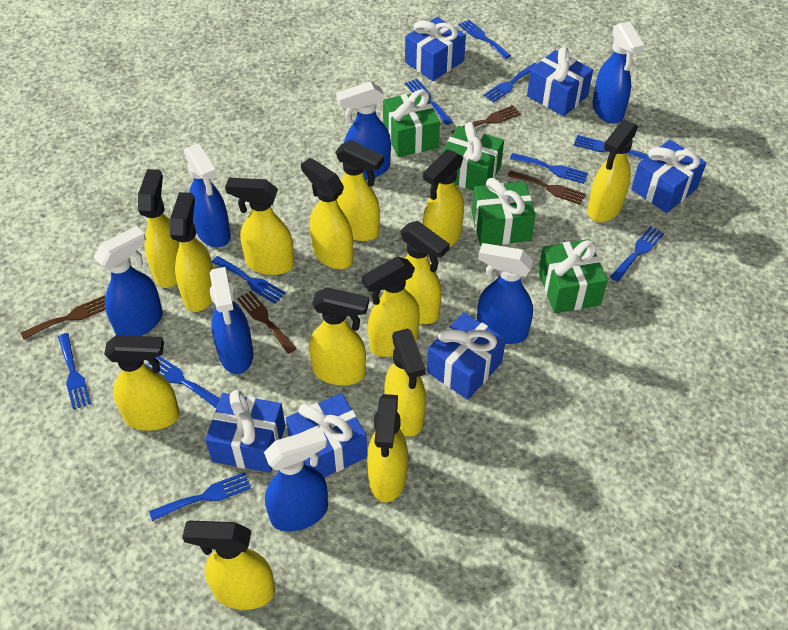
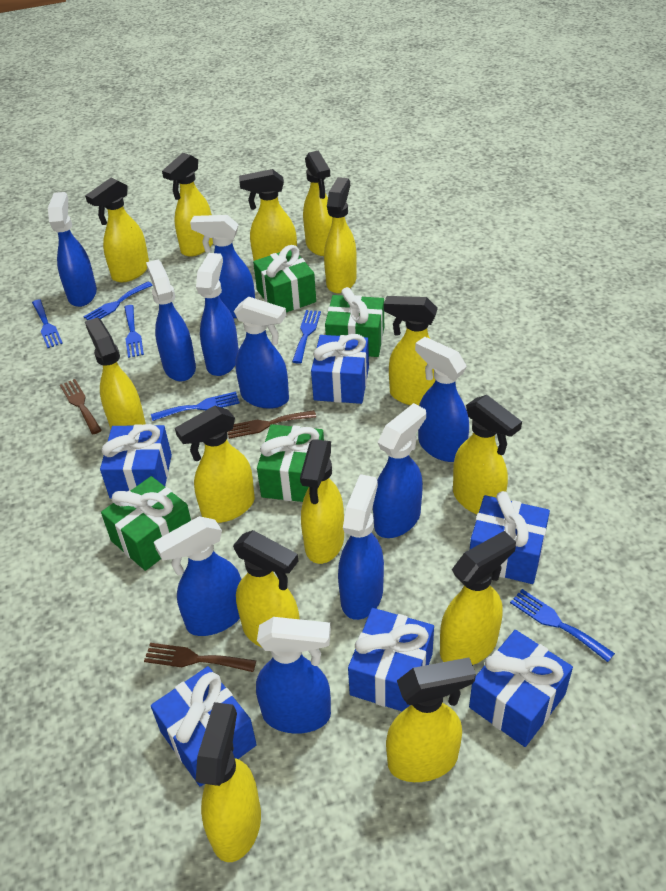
blue fork: 10 -> 6
blue spray bottle: 7 -> 10
brown fork: 4 -> 3

